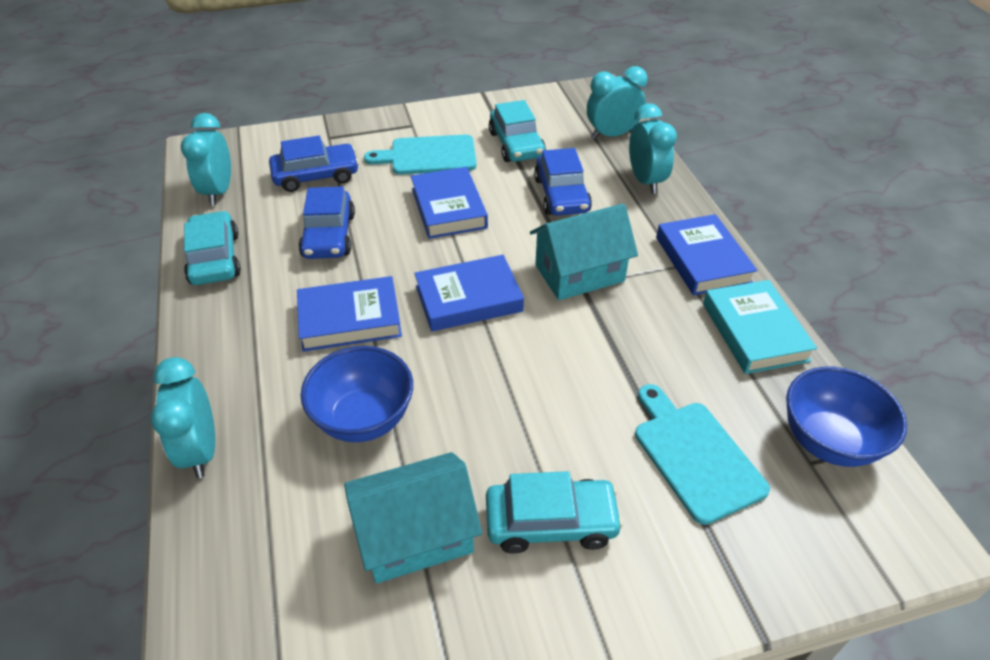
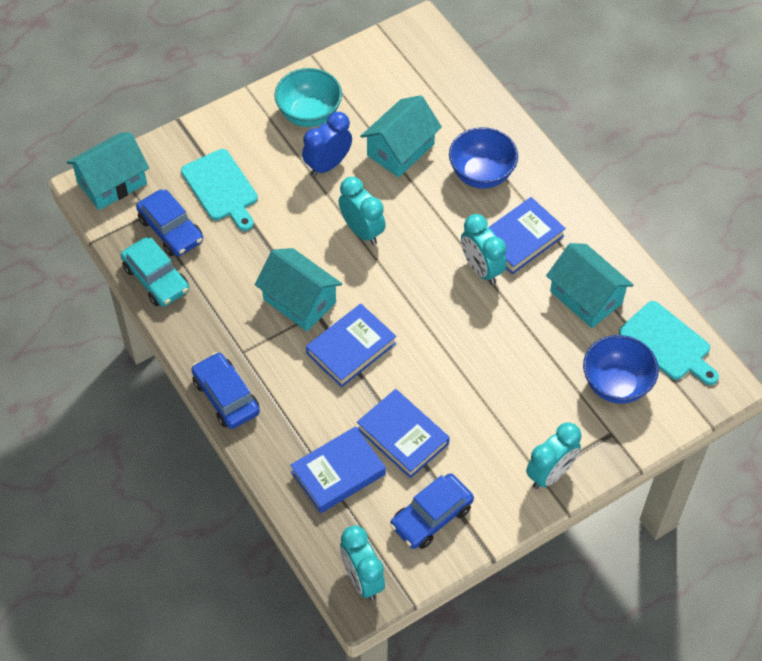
blue clock: 0 -> 1
turquoise book: 1 -> 0
turquoise bowl: 0 -> 1
turquoise car: 3 -> 1
turquoise house: 2 -> 4

